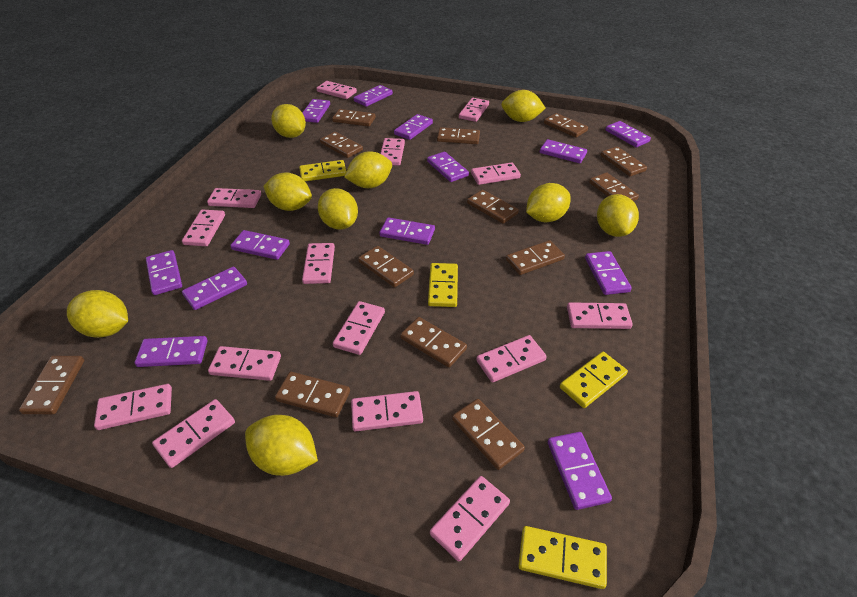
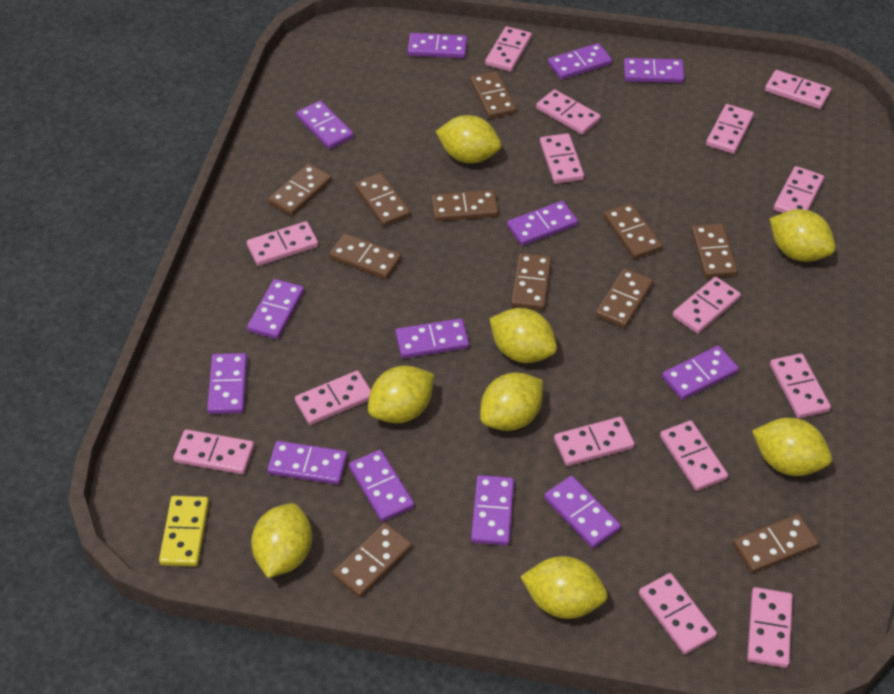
brown domino: 13 -> 11
yellow domino: 4 -> 1
yellow lemon: 9 -> 8

